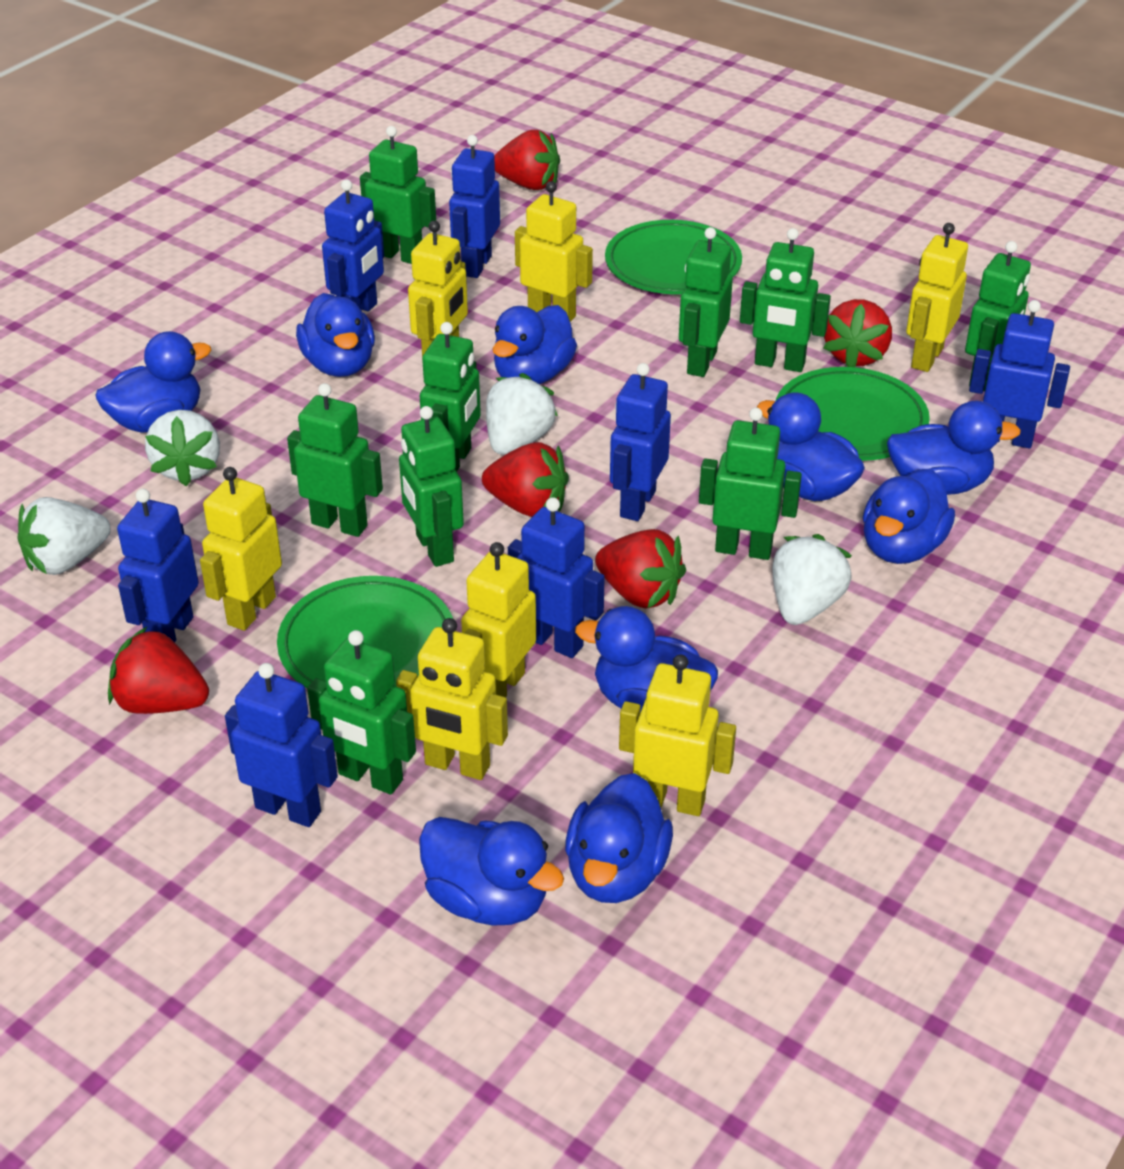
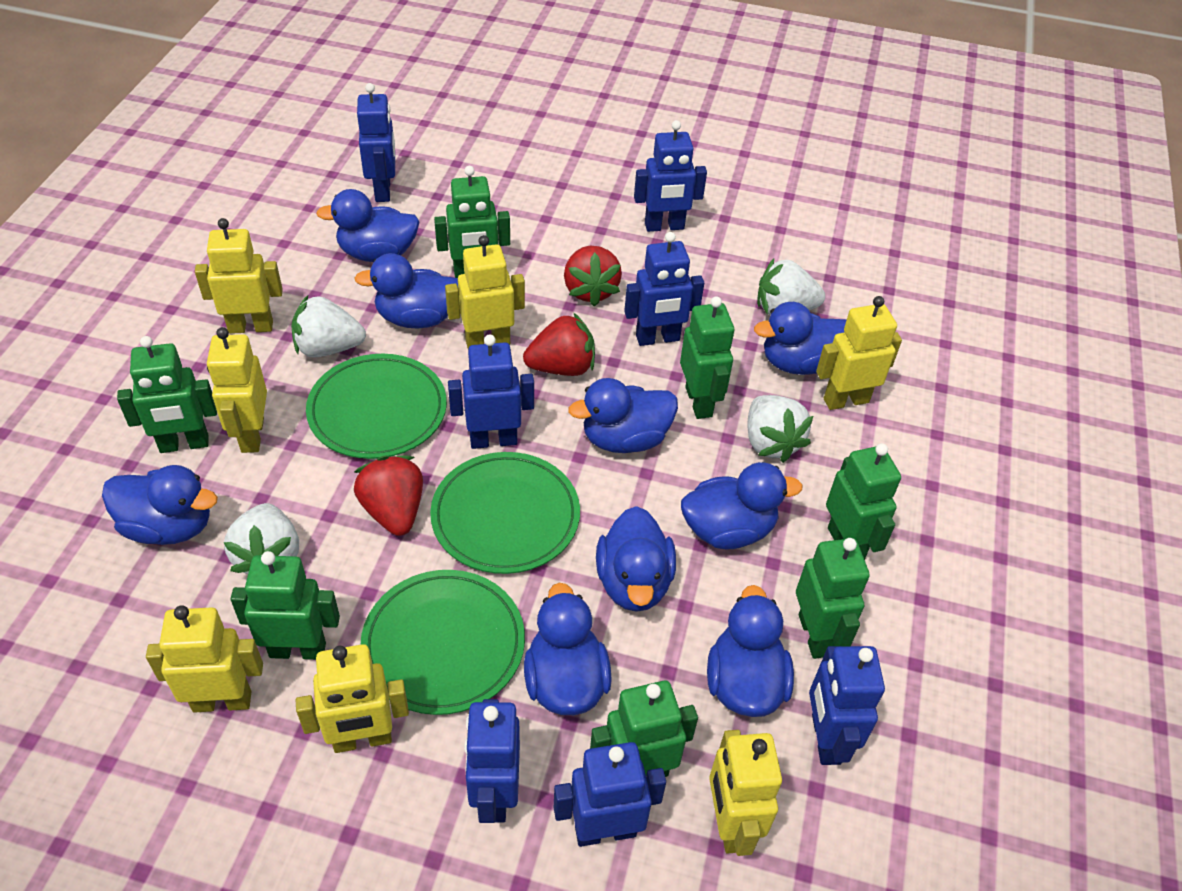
green robot: 9 -> 7
red strawberry: 5 -> 3

